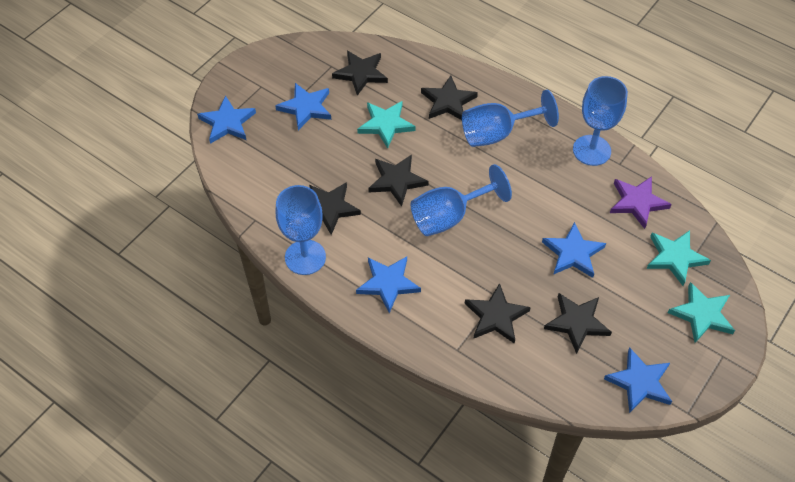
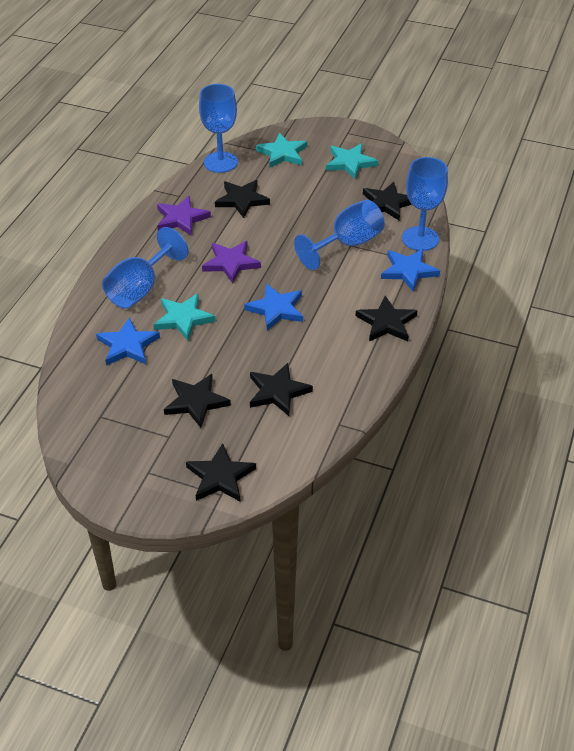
blue star: 5 -> 3
purple star: 1 -> 2

